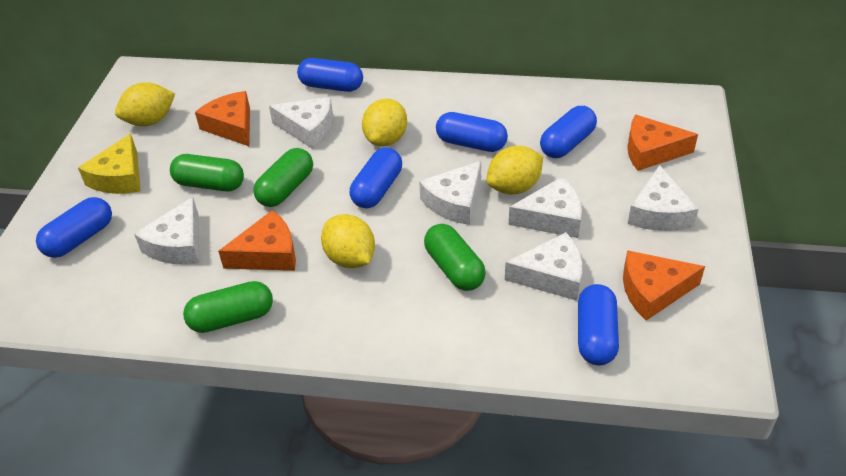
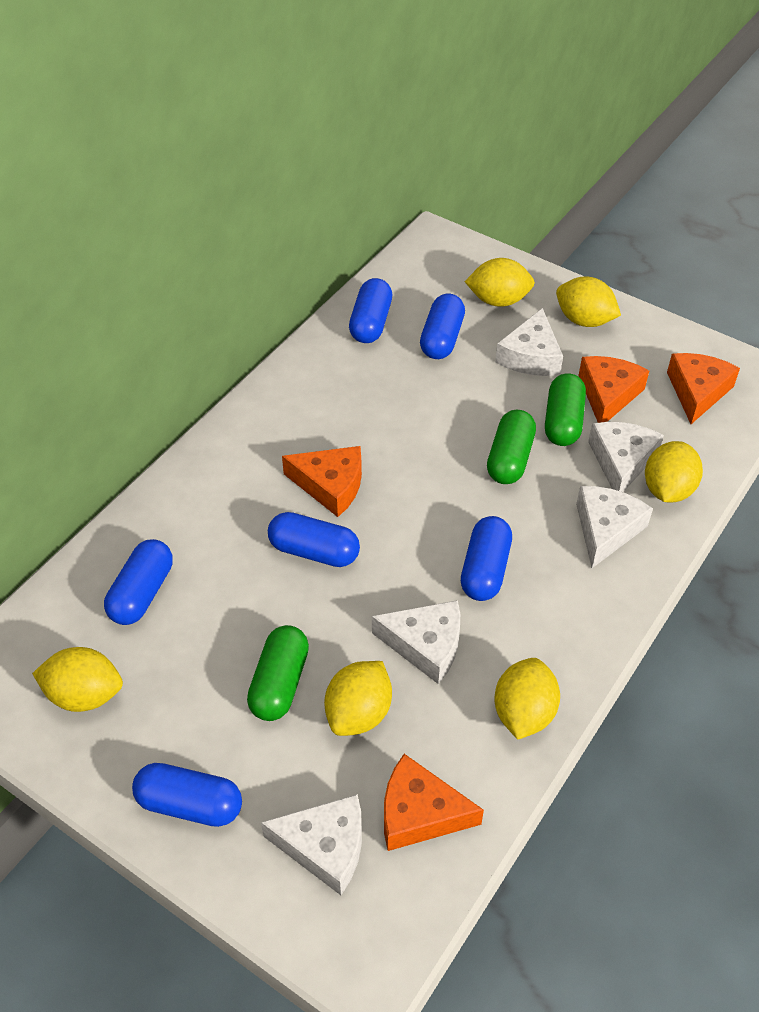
green capsule: 4 -> 3
white cheese: 6 -> 5
yellow cheese: 1 -> 0
yellow lemon: 4 -> 6

